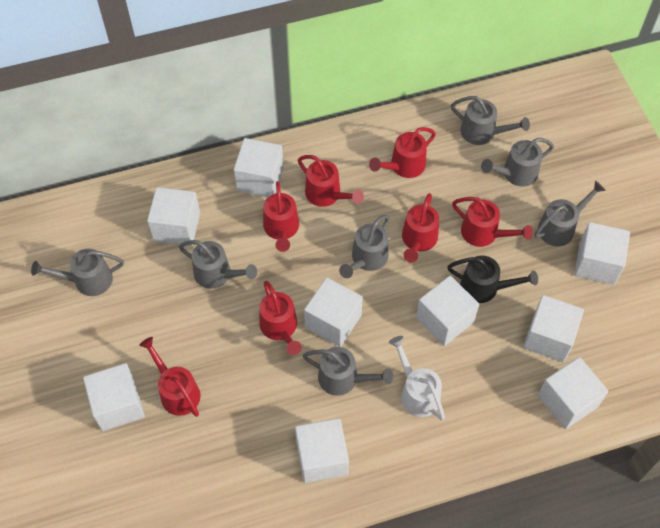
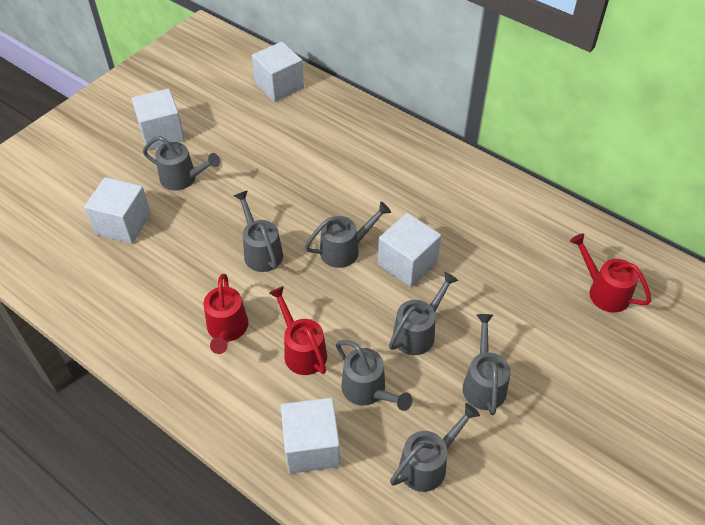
black watering can: 1 -> 0
red watering can: 7 -> 3
white cube: 9 -> 5
white watering can: 1 -> 0

